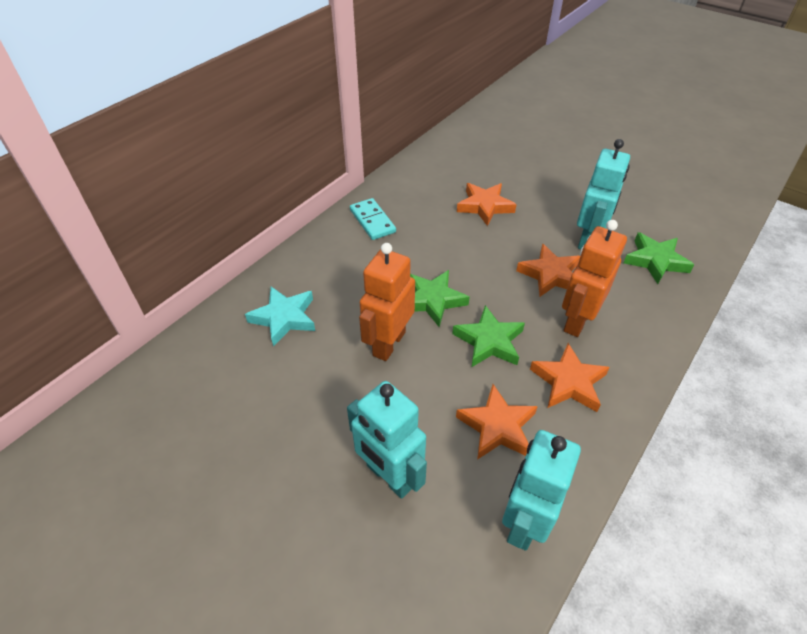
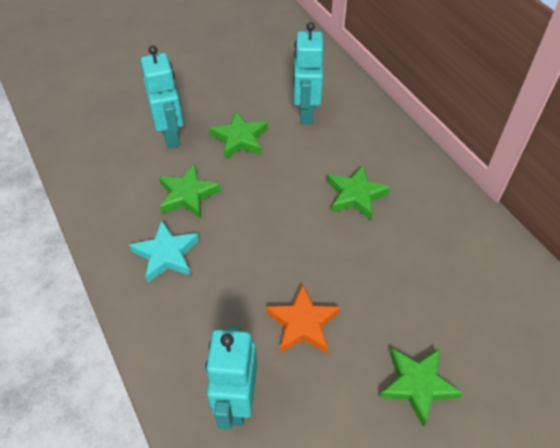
green star: 3 -> 4
orange robot: 2 -> 0
orange star: 4 -> 1
turquoise domino: 1 -> 0

